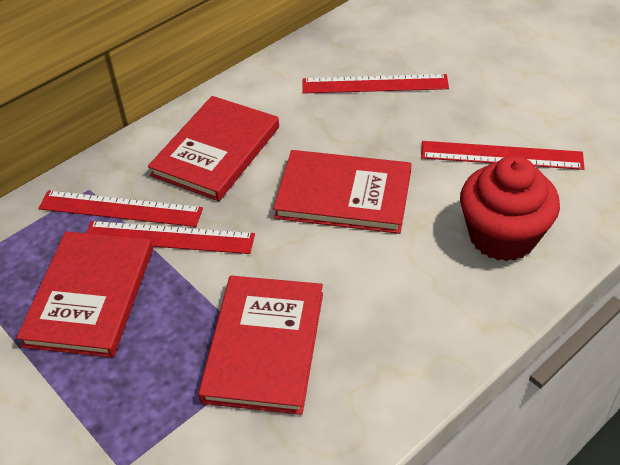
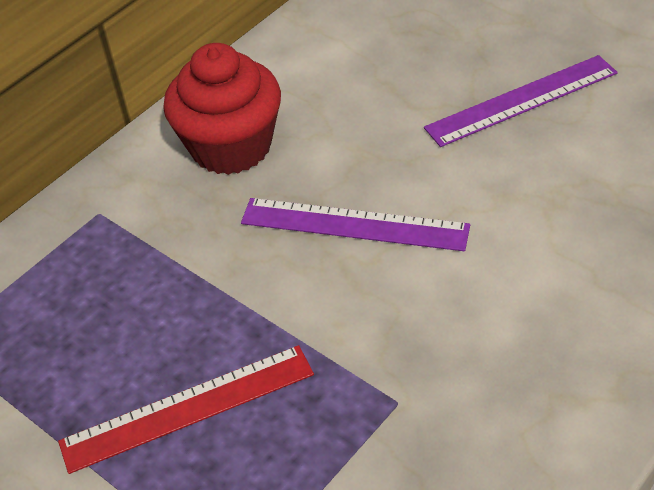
purple ruler: 0 -> 2
red book: 4 -> 0
red ruler: 4 -> 1

